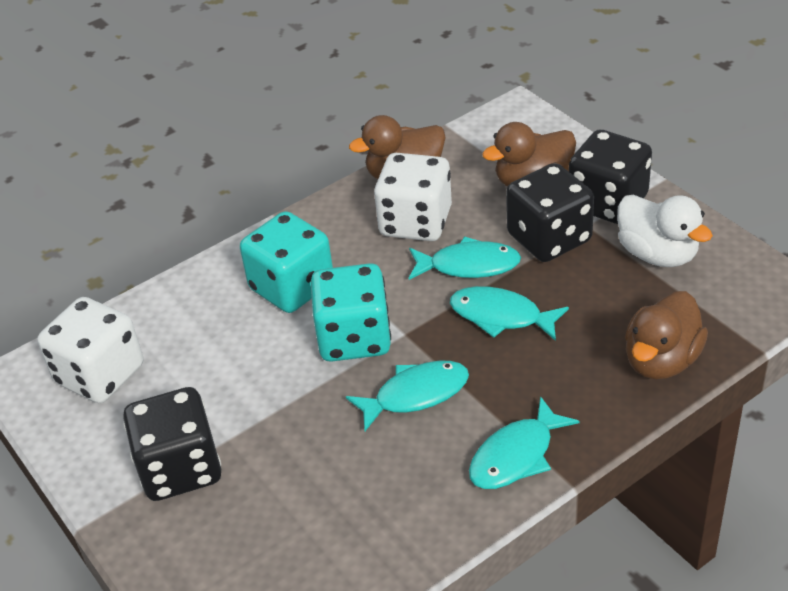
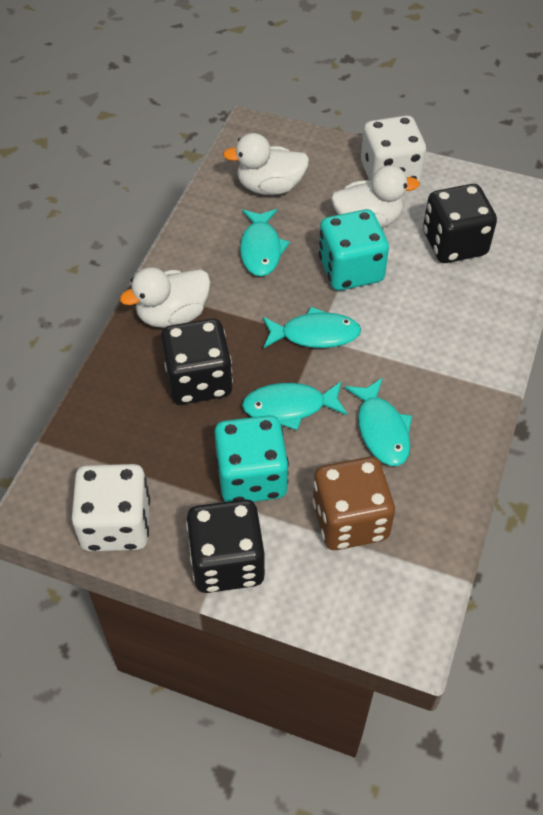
brown dice: 0 -> 1
brown duck: 3 -> 0
white duck: 1 -> 3

